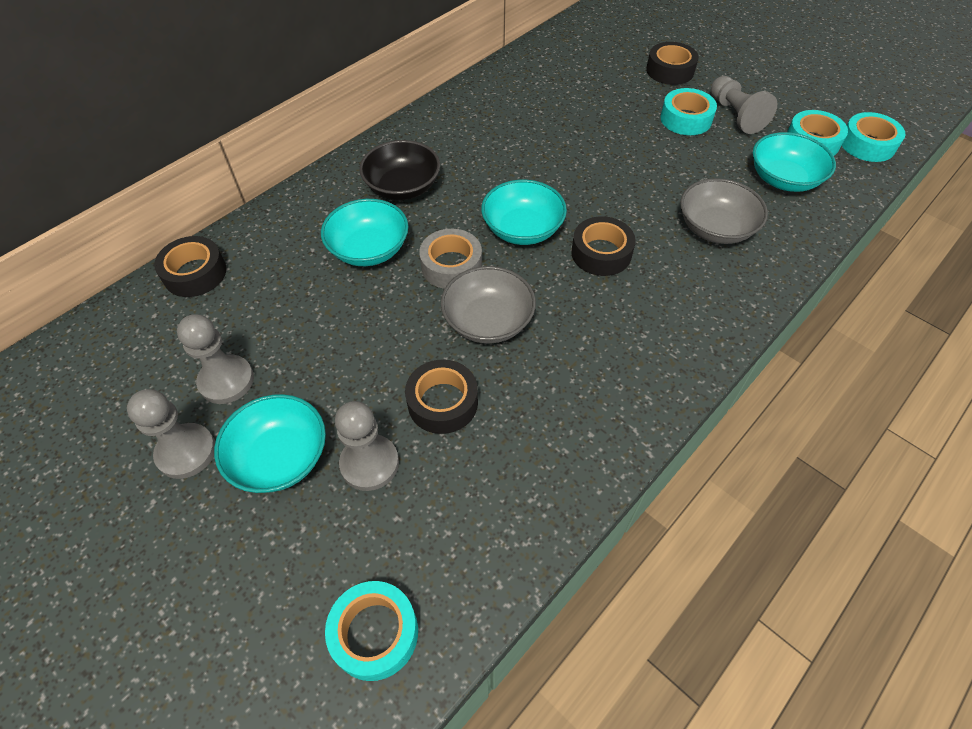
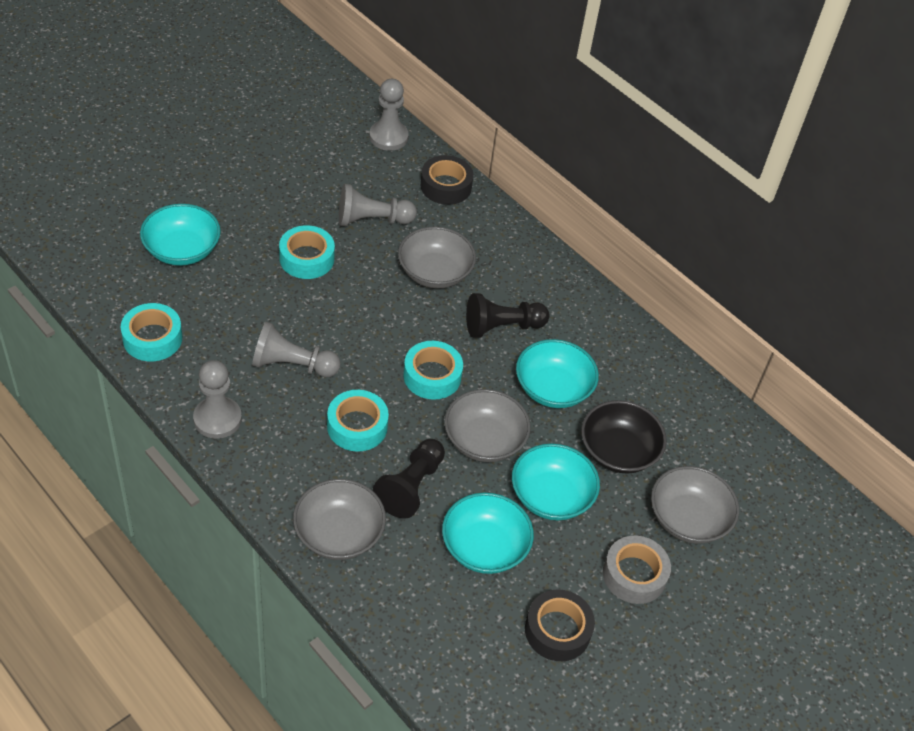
black pawn: 0 -> 2
black tape: 4 -> 2
grey bowl: 2 -> 4

